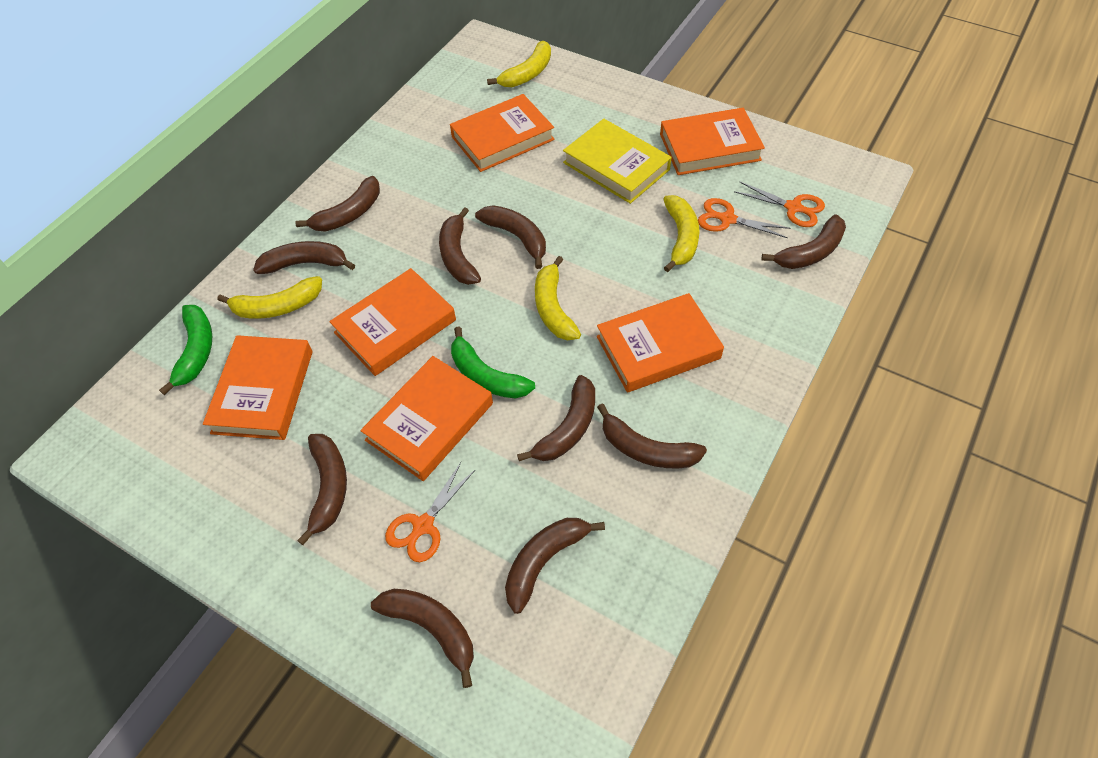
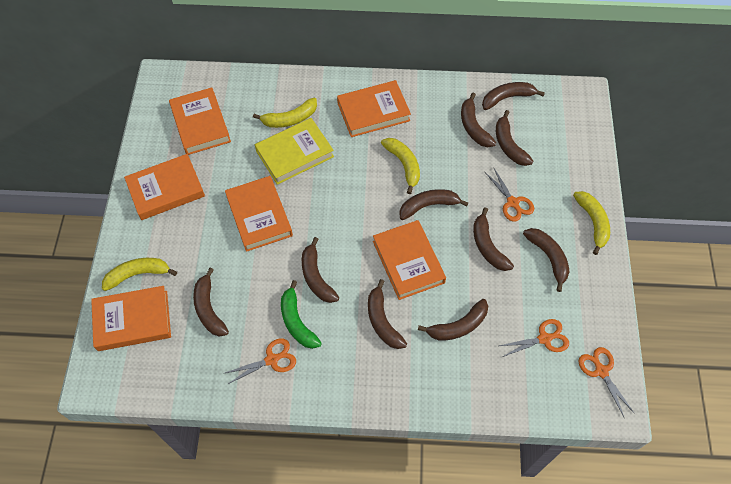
green banana: 2 -> 1
orange scissors: 3 -> 4

